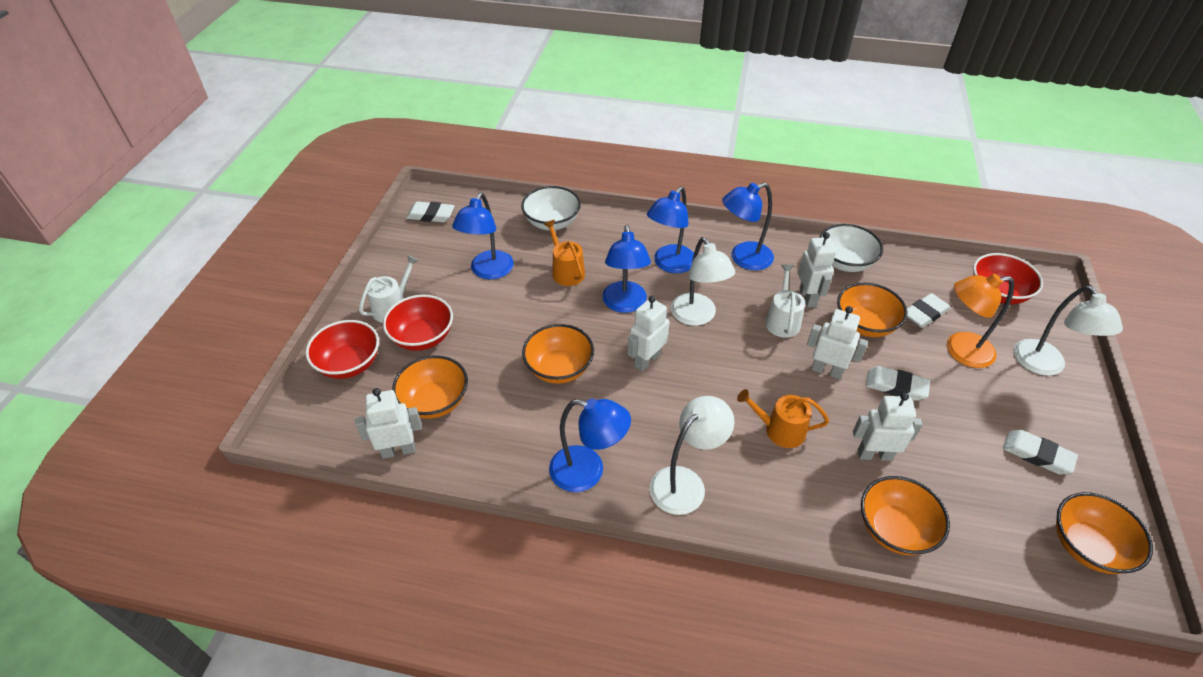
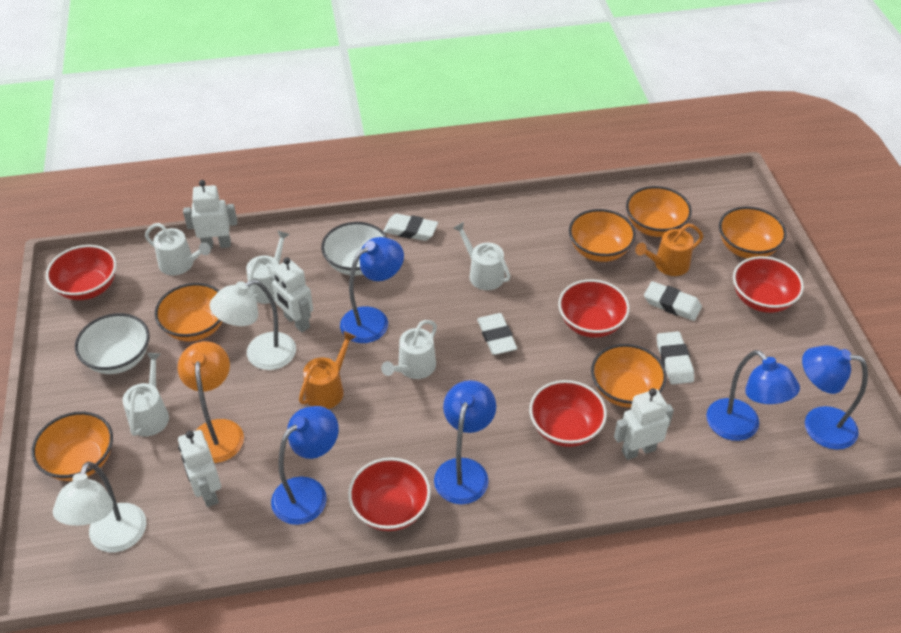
orange bowl: 5 -> 6
red bowl: 3 -> 5
white lamp: 3 -> 2
white robot: 5 -> 4
white watering can: 2 -> 5

